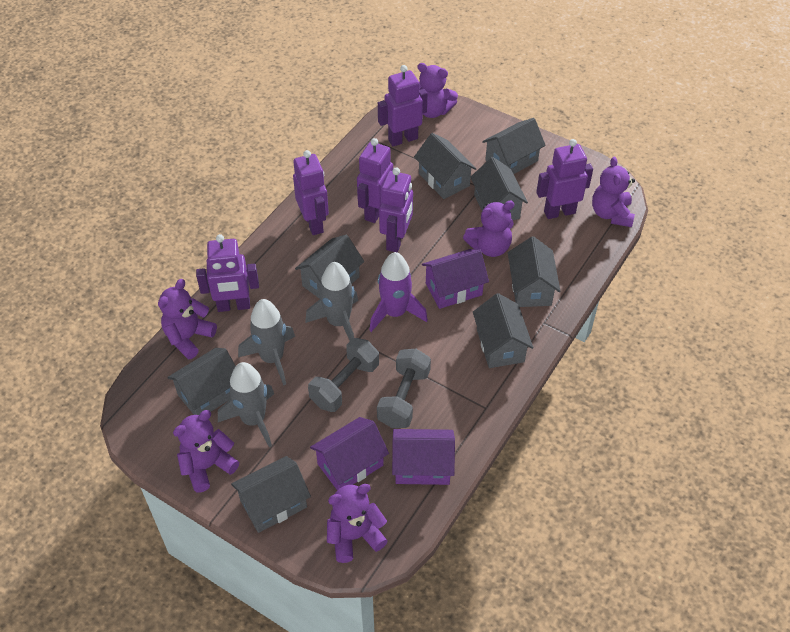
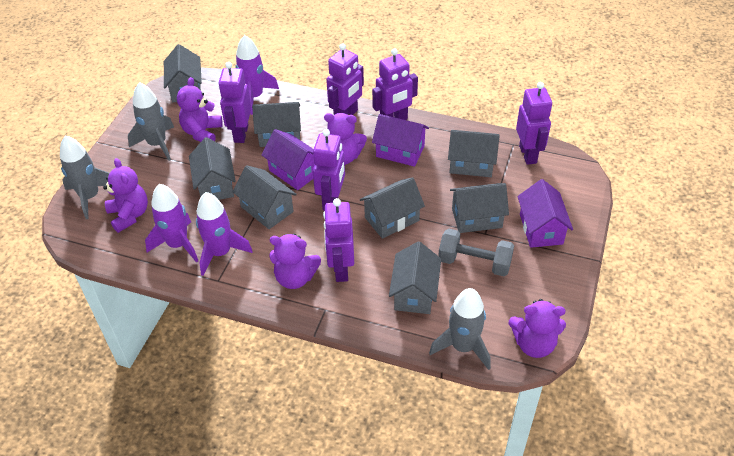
grey dumbbell: 2 -> 1
purple rocket: 1 -> 3
purple teddy bear: 6 -> 5

